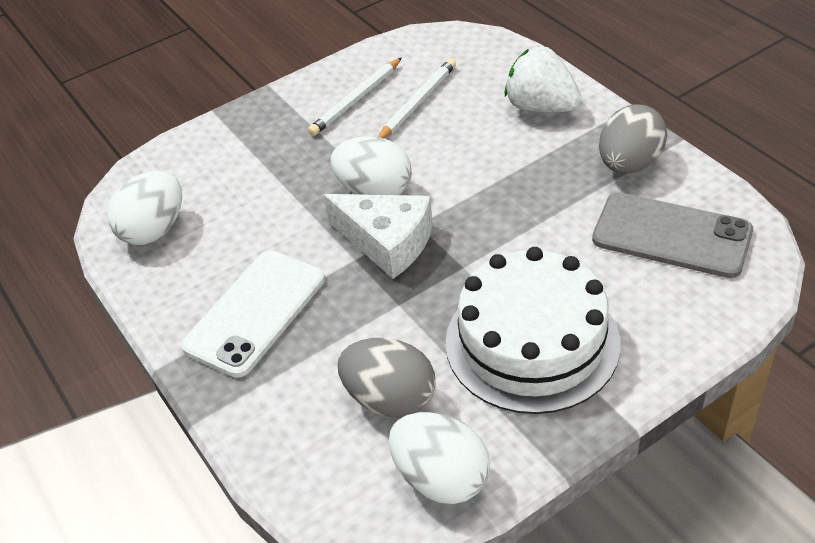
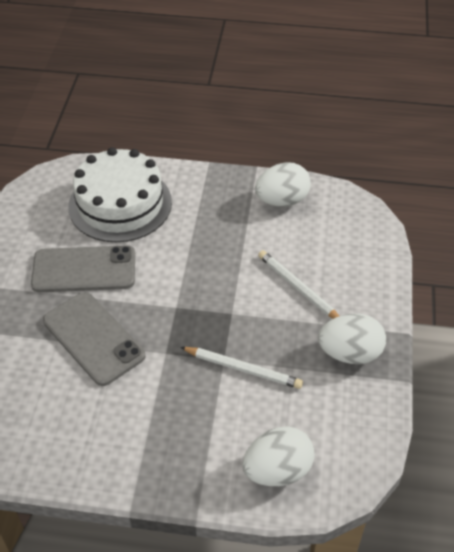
grey egg: 2 -> 0
grey phone: 1 -> 2
white cheese: 1 -> 0
white phone: 1 -> 0
white strawberry: 1 -> 0

